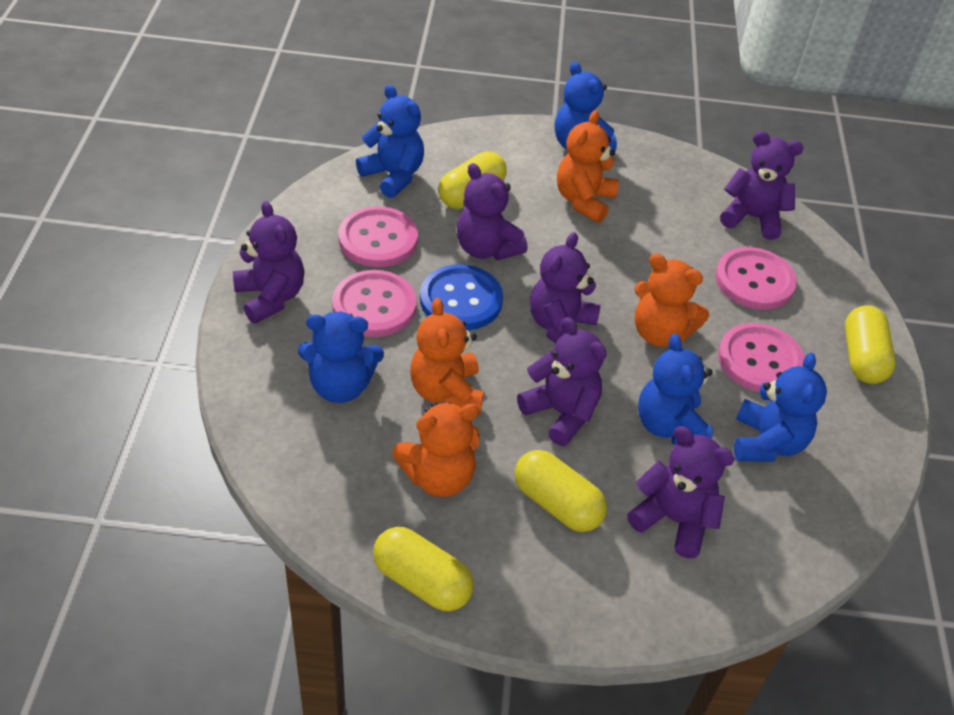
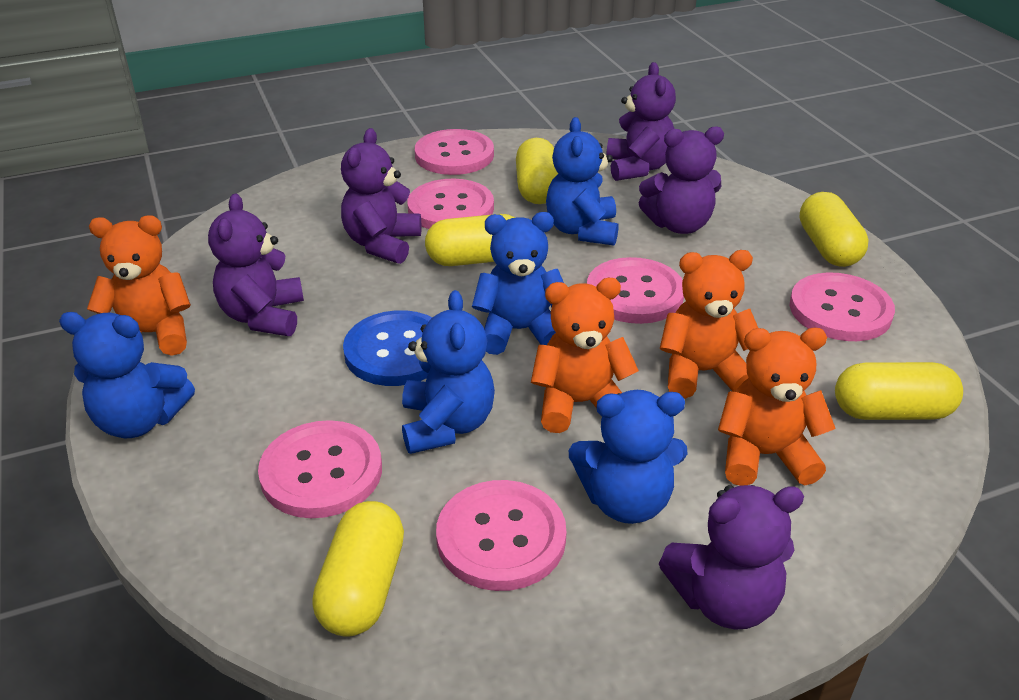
pink button: 4 -> 6
purple teddy bear: 6 -> 5
yellow capsule: 4 -> 5

